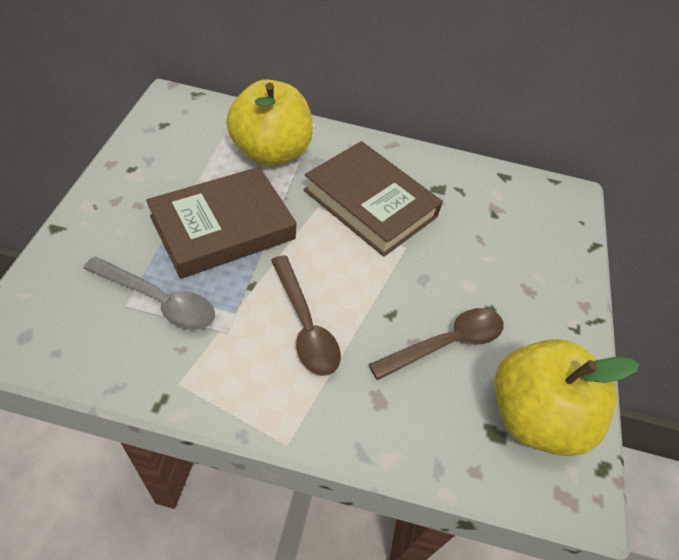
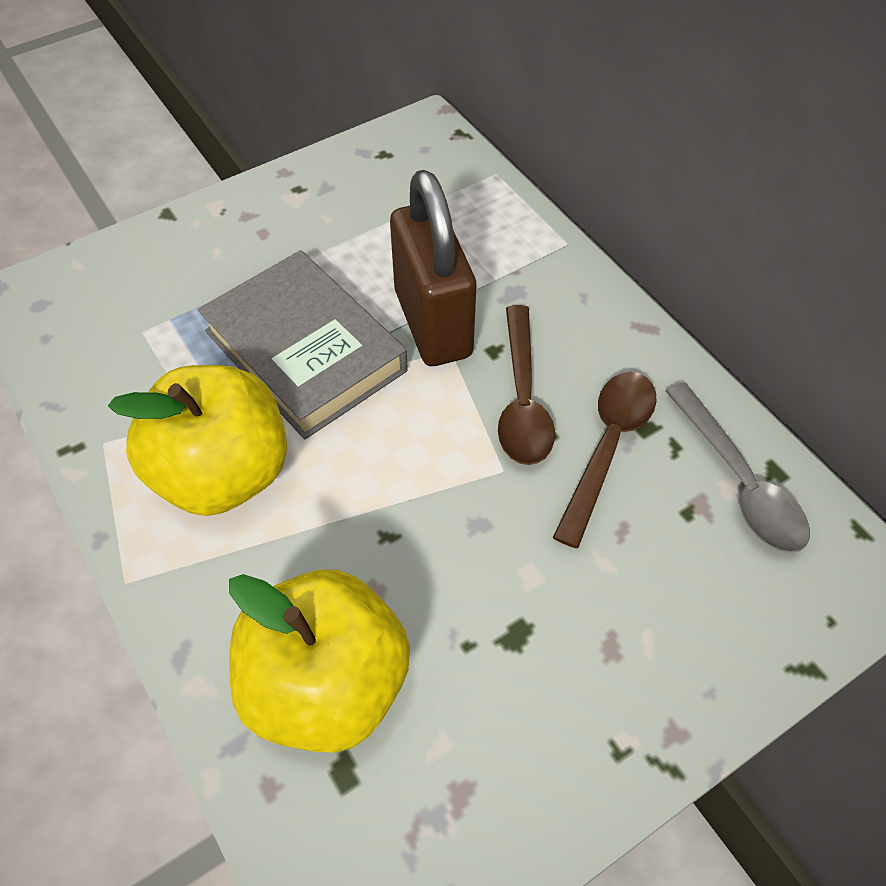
brown book: 2 -> 0
brown padlock: 0 -> 1
grey book: 0 -> 1

